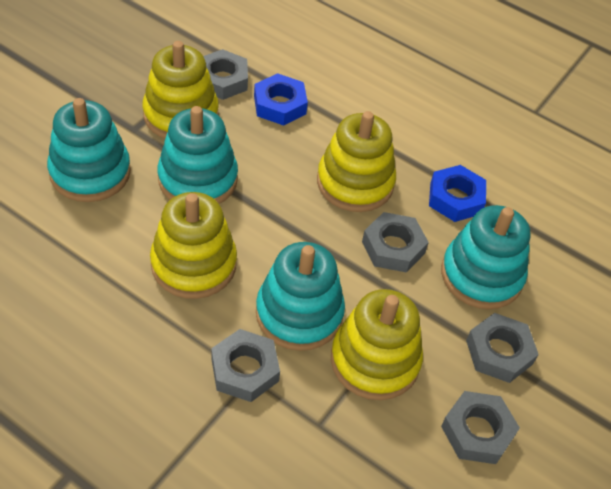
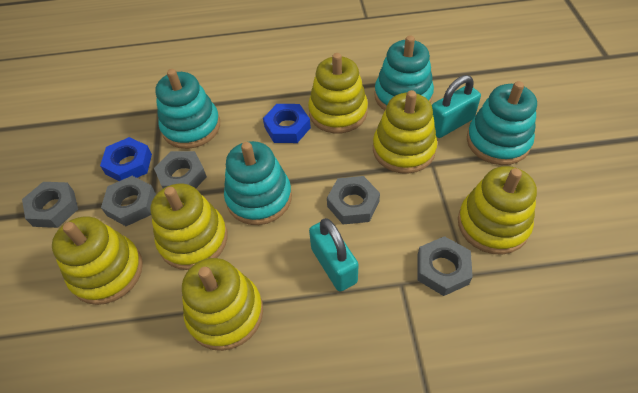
turquoise padlock: 0 -> 2
yellow stacking toy: 4 -> 6

